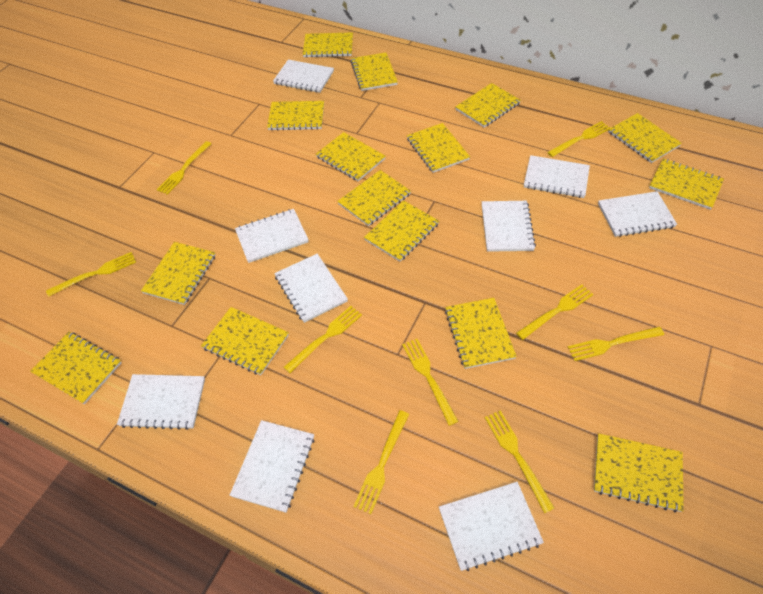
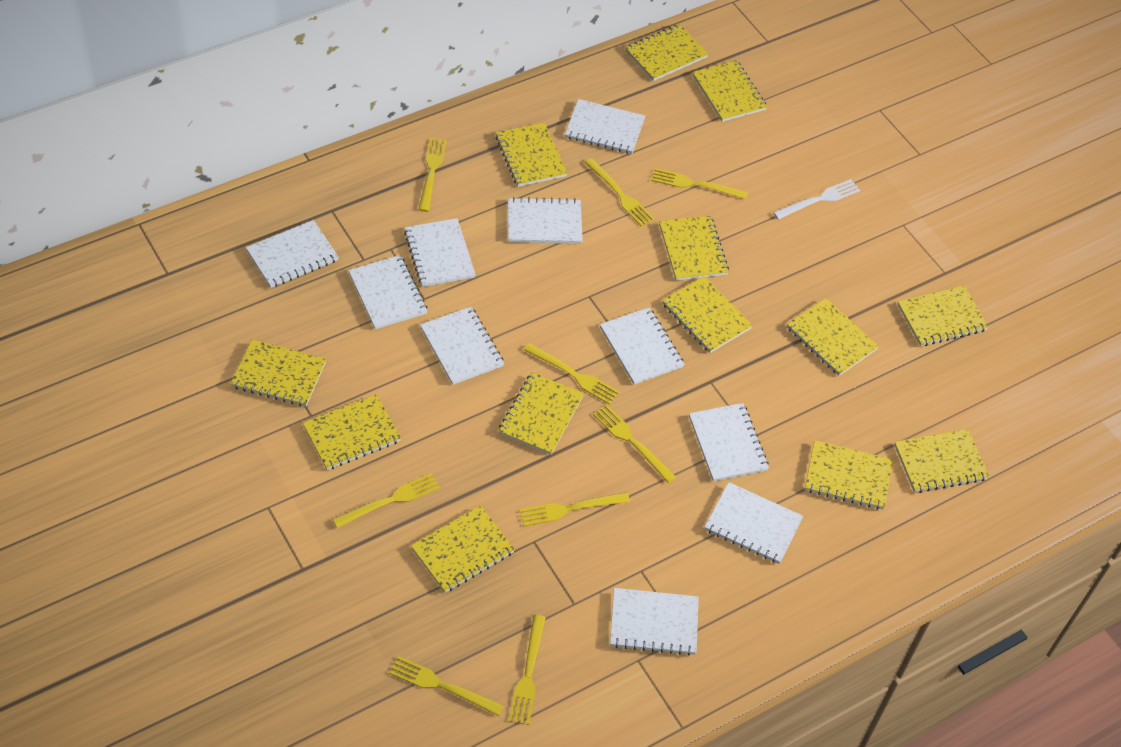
white fork: 0 -> 1
white notebook: 9 -> 10
yellow notebook: 15 -> 13

